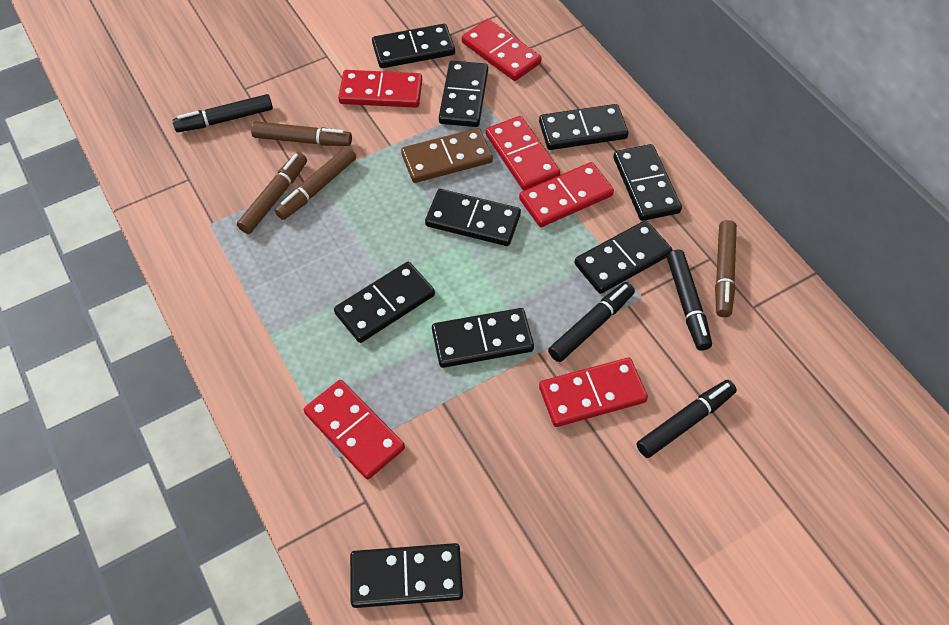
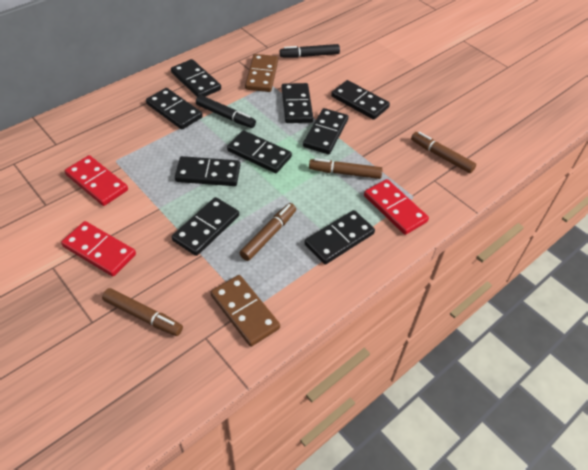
black marker: 4 -> 2
brown domino: 1 -> 2
red domino: 6 -> 3

